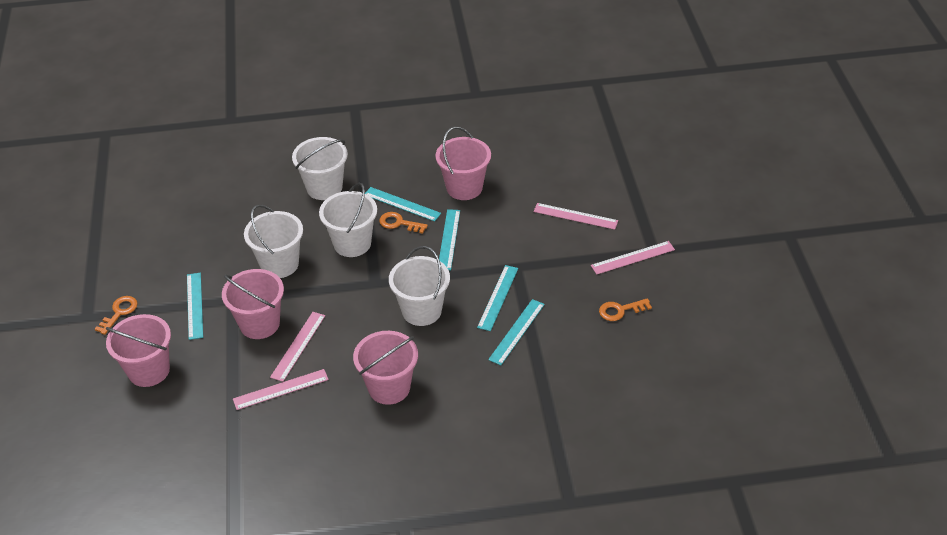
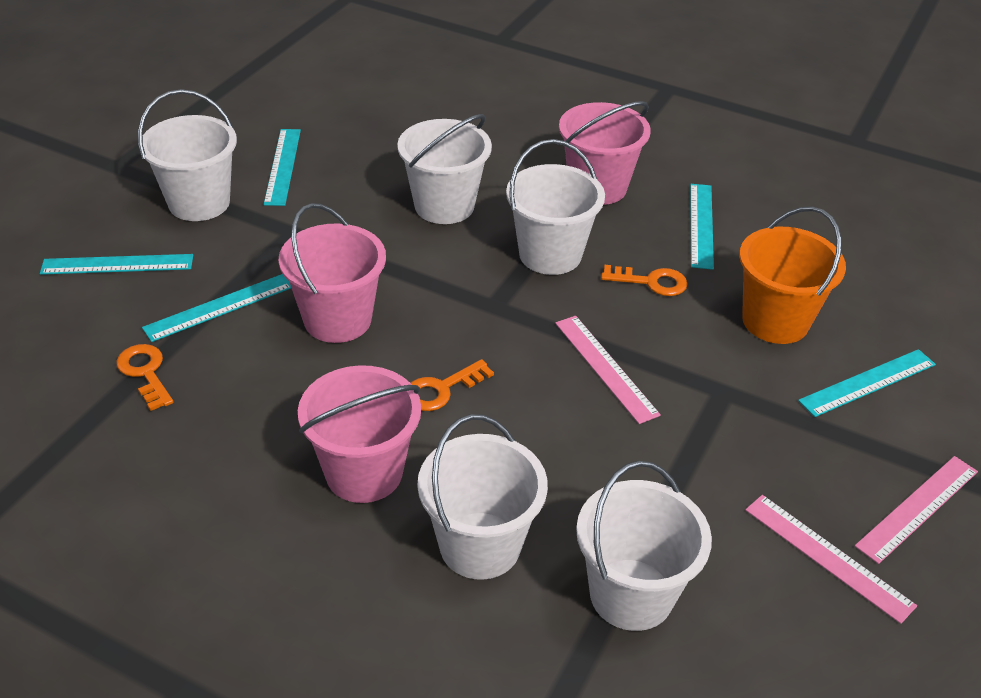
orange bucket: 0 -> 1
pink bucket: 4 -> 3
pink ruler: 4 -> 3
white bucket: 4 -> 5

